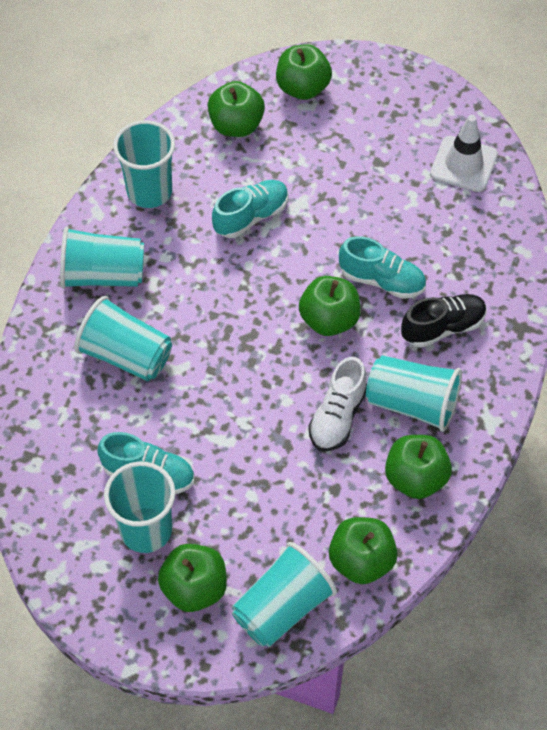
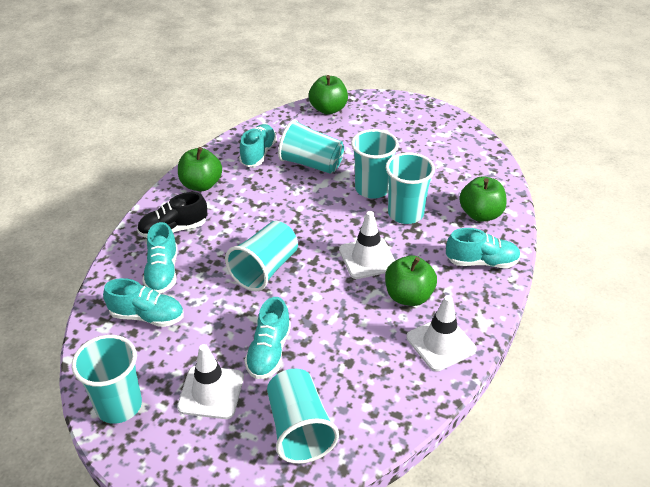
green apple: 6 -> 4
turquoise shoe: 3 -> 5
white shoe: 1 -> 0
white traffic cone: 1 -> 3

